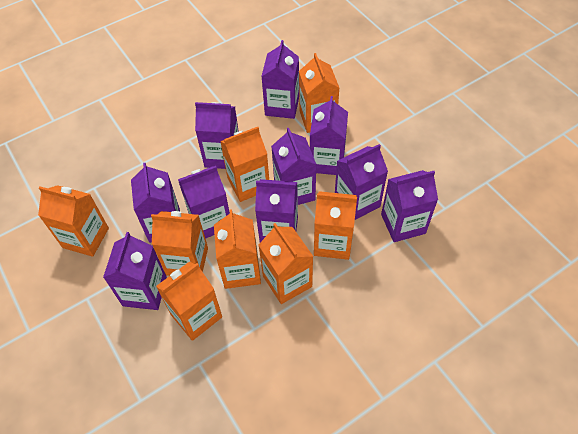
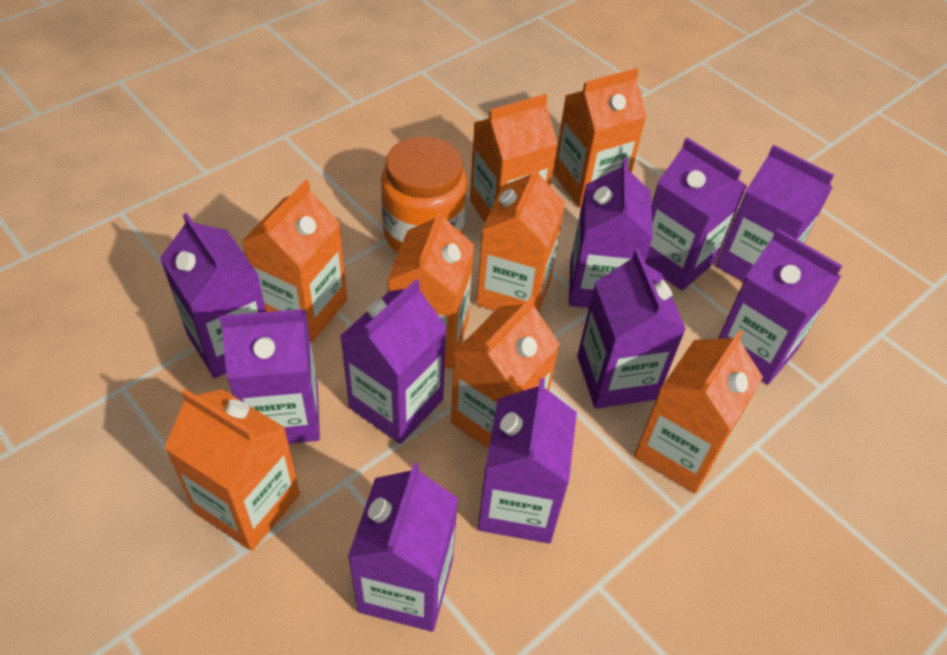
orange jar: 0 -> 1

